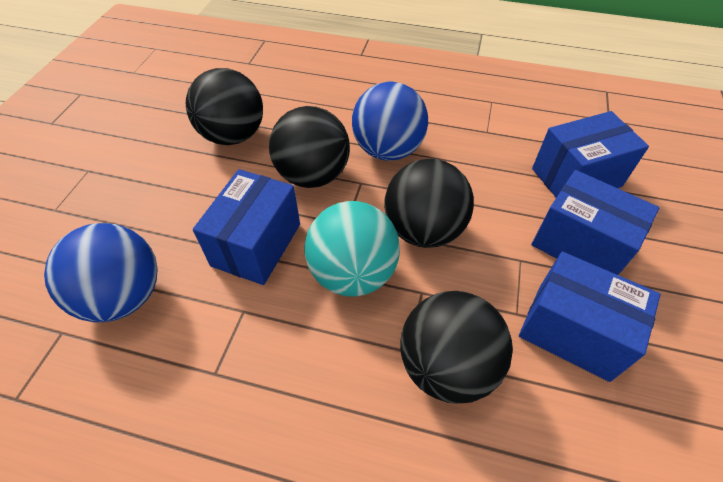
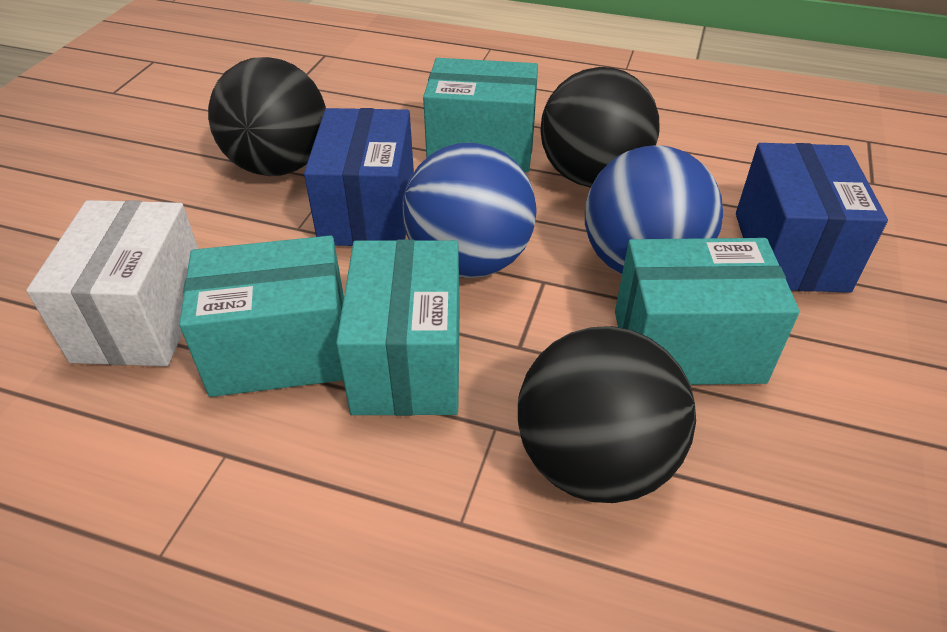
black ball: 4 -> 3
blue box: 4 -> 2
turquoise ball: 1 -> 0
turquoise box: 0 -> 4
white box: 0 -> 1

